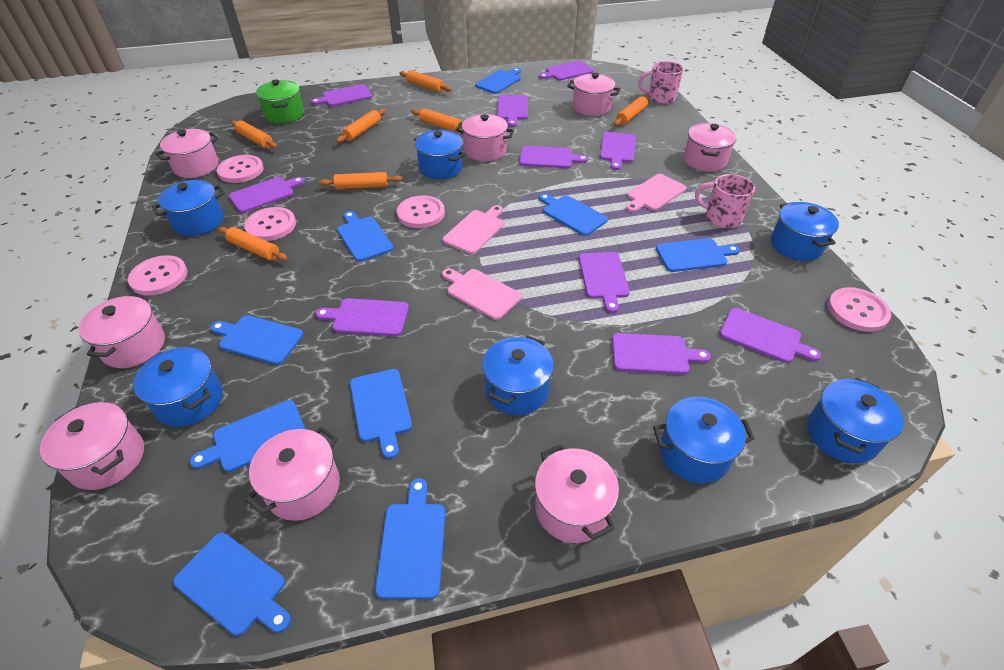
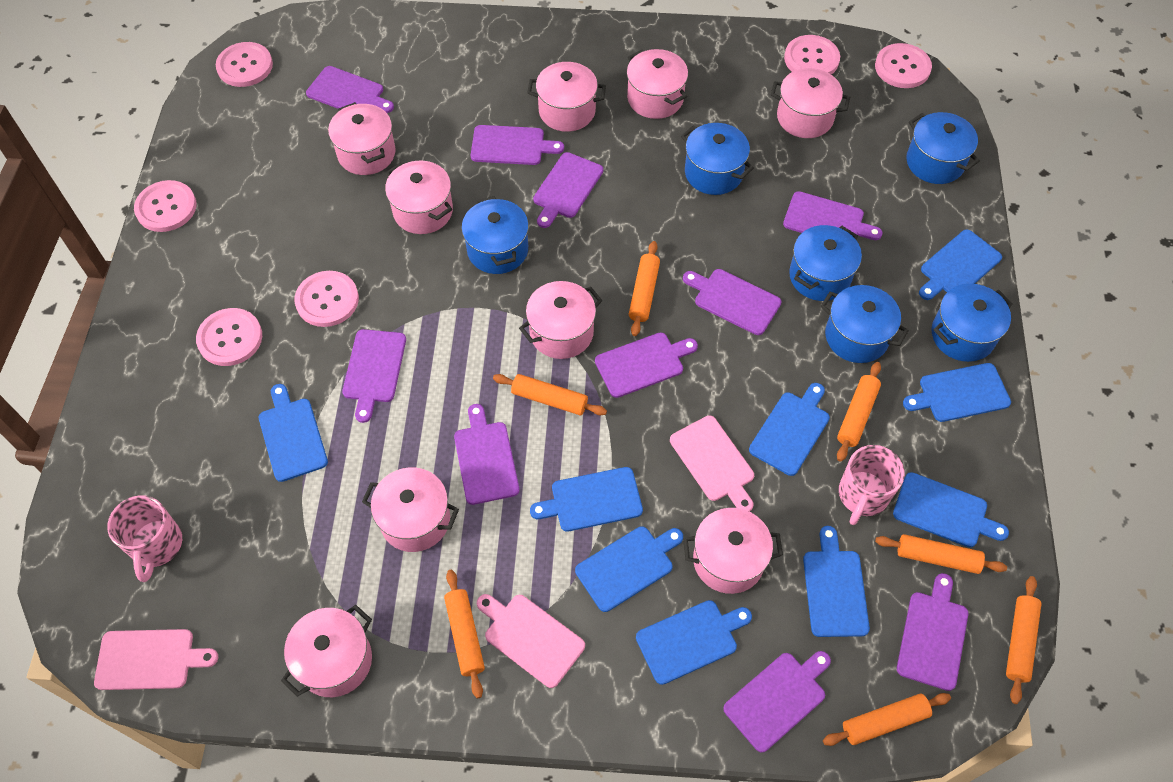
blue pot: 7 -> 6
green pot: 1 -> 0
pink button: 5 -> 6
pink pot: 8 -> 9

